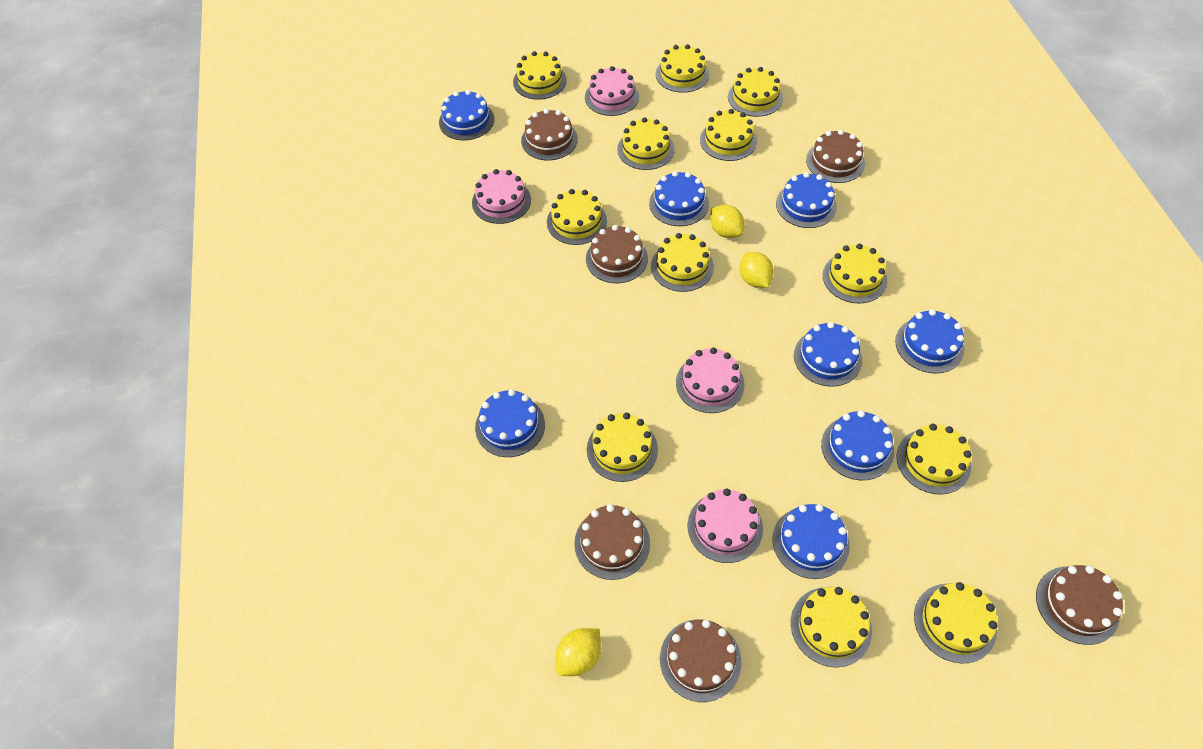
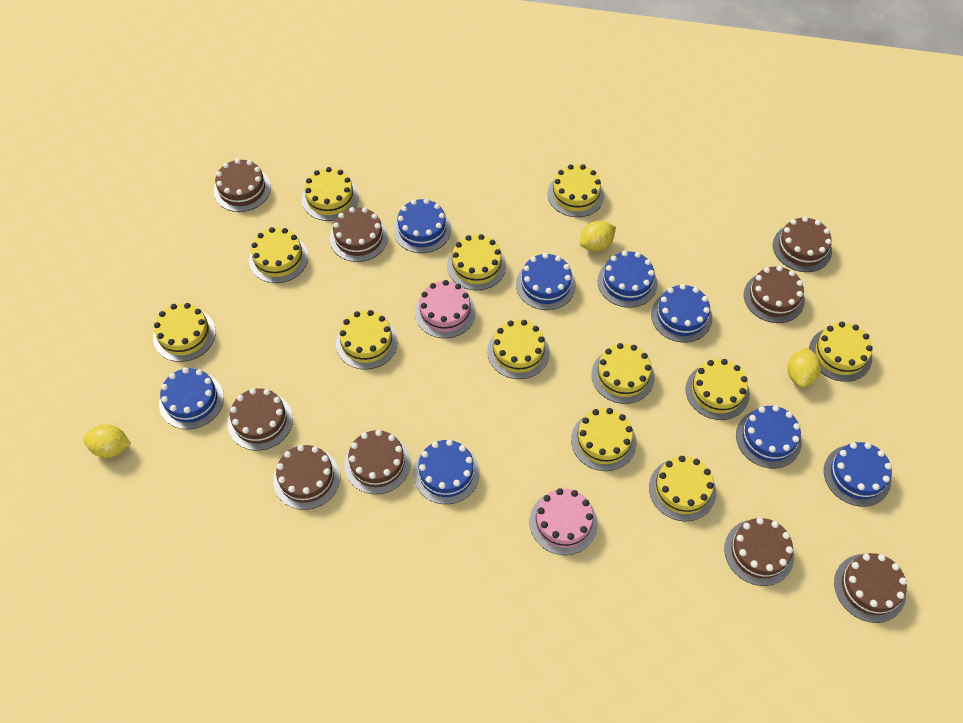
brown cake: 6 -> 9
pink cake: 4 -> 2

